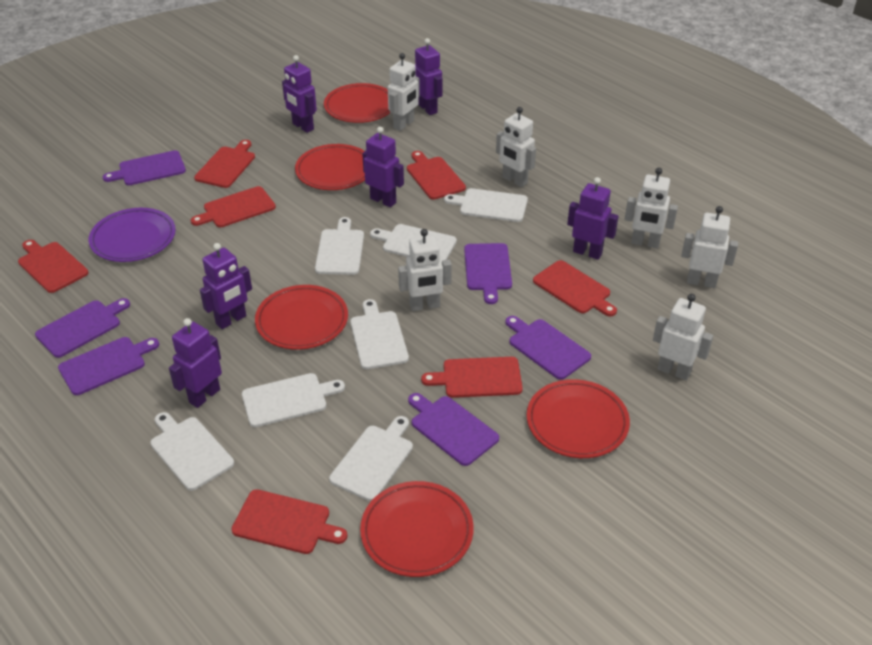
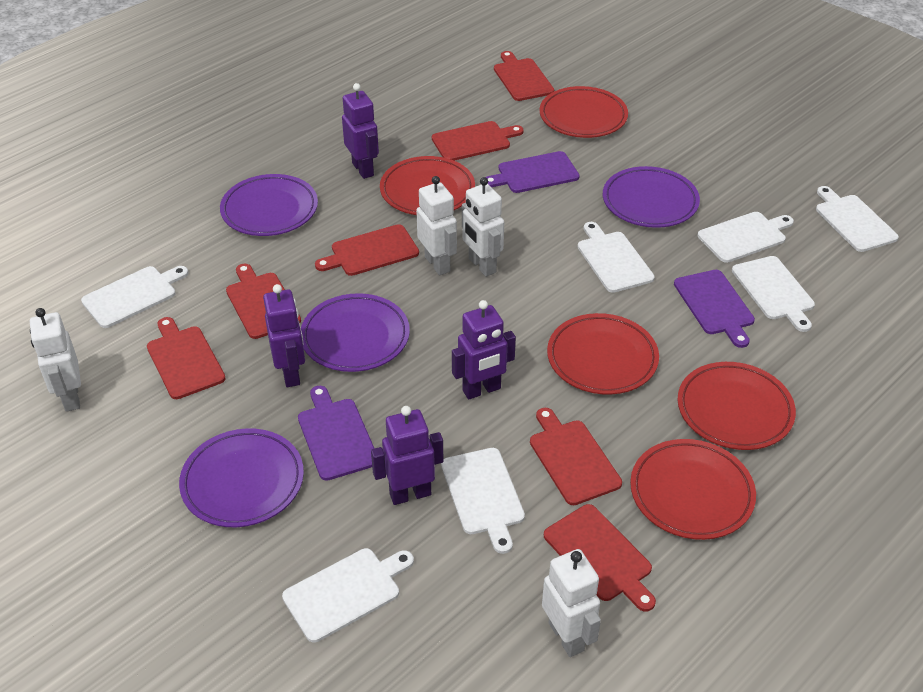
purple cutting board: 6 -> 3
purple plate: 1 -> 4
purple robot: 6 -> 4
white robot: 6 -> 4

